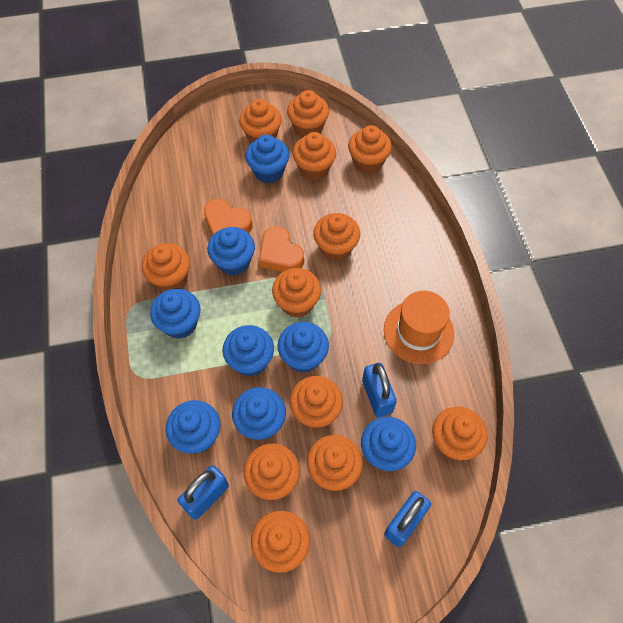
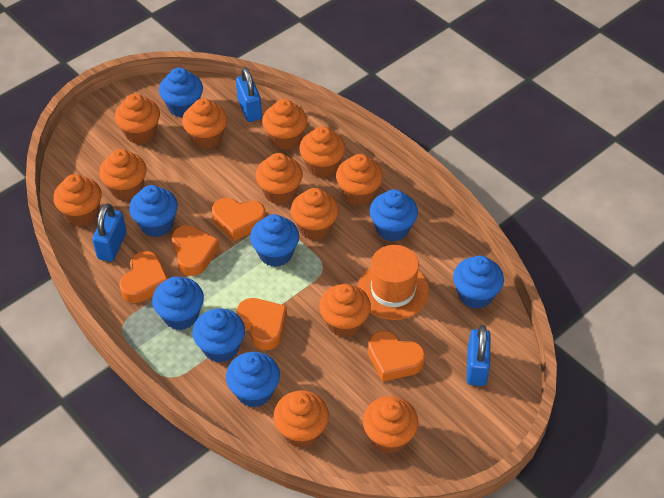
orange heart: 2 -> 5

